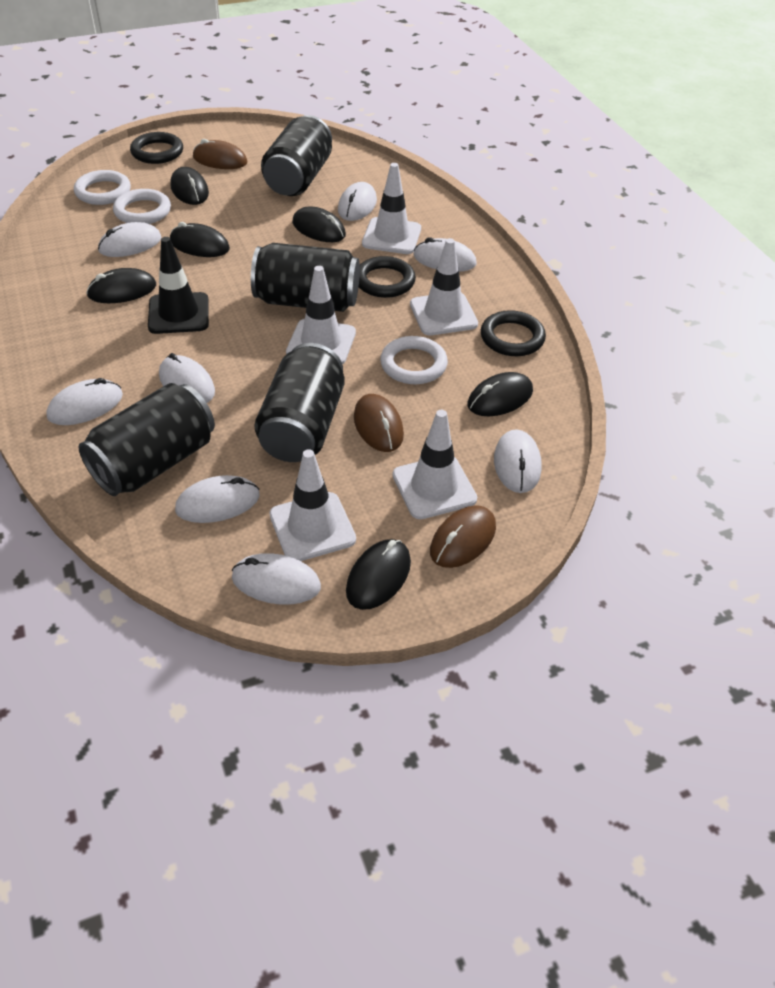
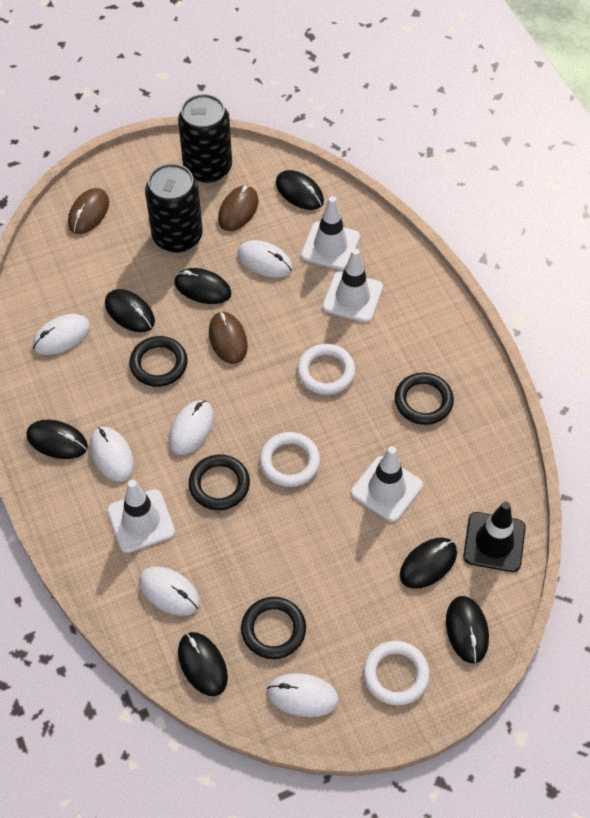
black can: 4 -> 2
black mouse: 6 -> 7
black ring: 3 -> 4
white mouse: 8 -> 6
white traffic cone: 5 -> 4

